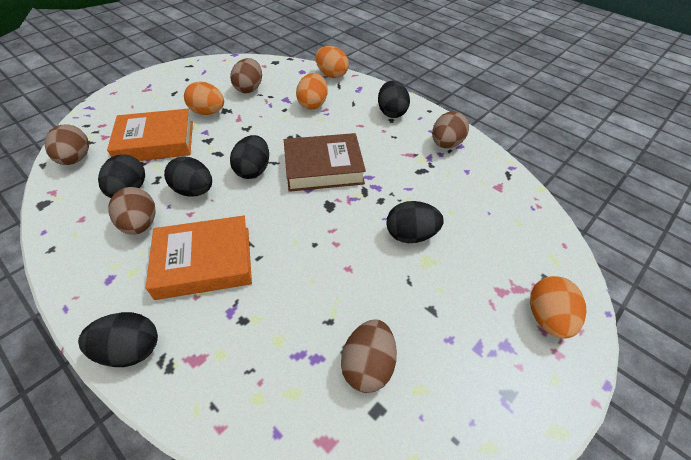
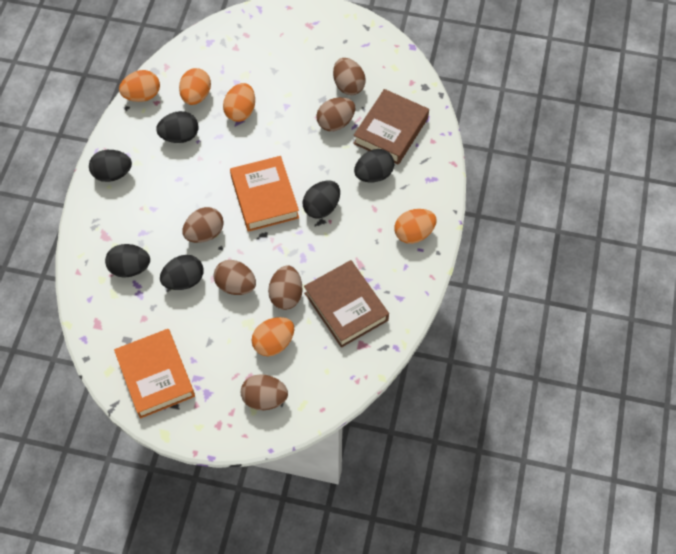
brown book: 1 -> 2
brown egg: 5 -> 6
orange egg: 4 -> 5

